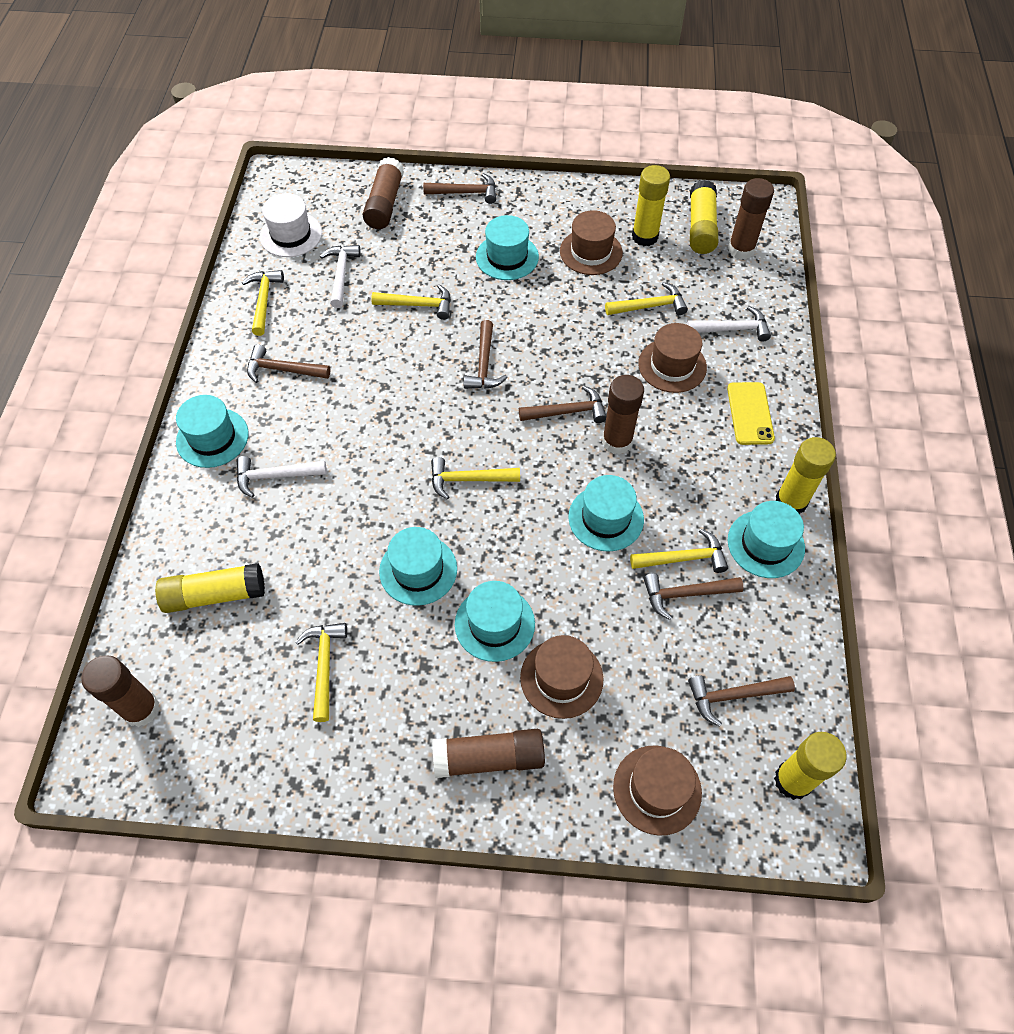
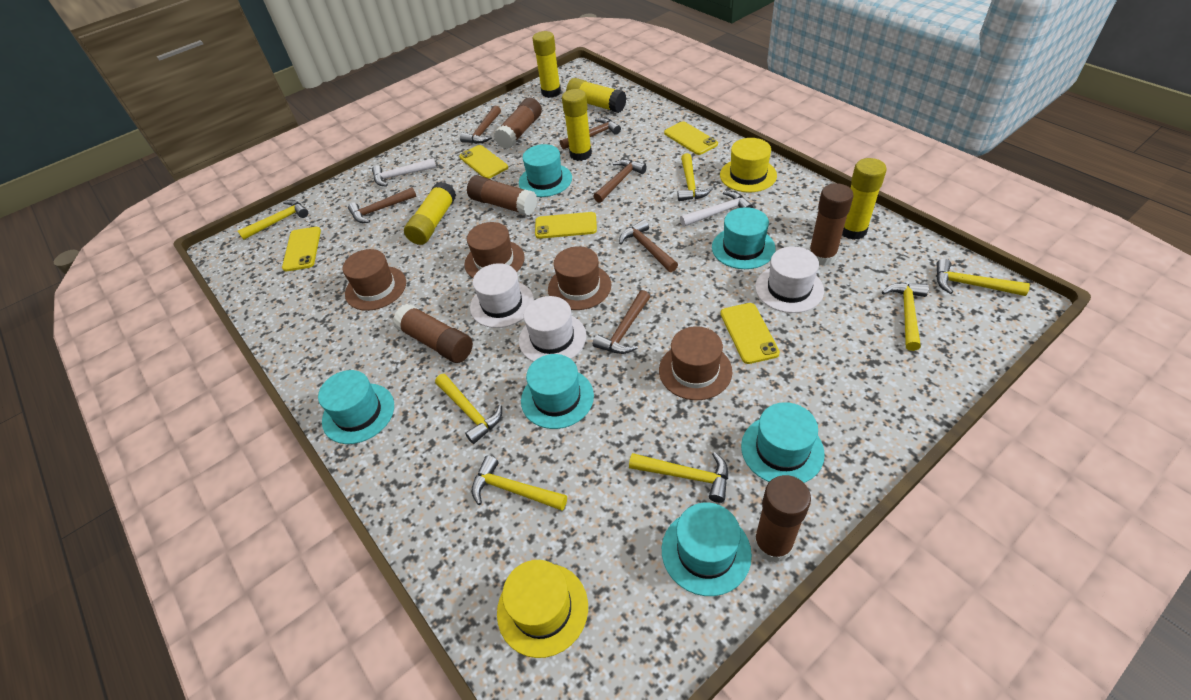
white hammer: 3 -> 2
white hat: 1 -> 3
yellow hammer: 6 -> 7
yellow hat: 0 -> 2
yellow phone: 1 -> 5

